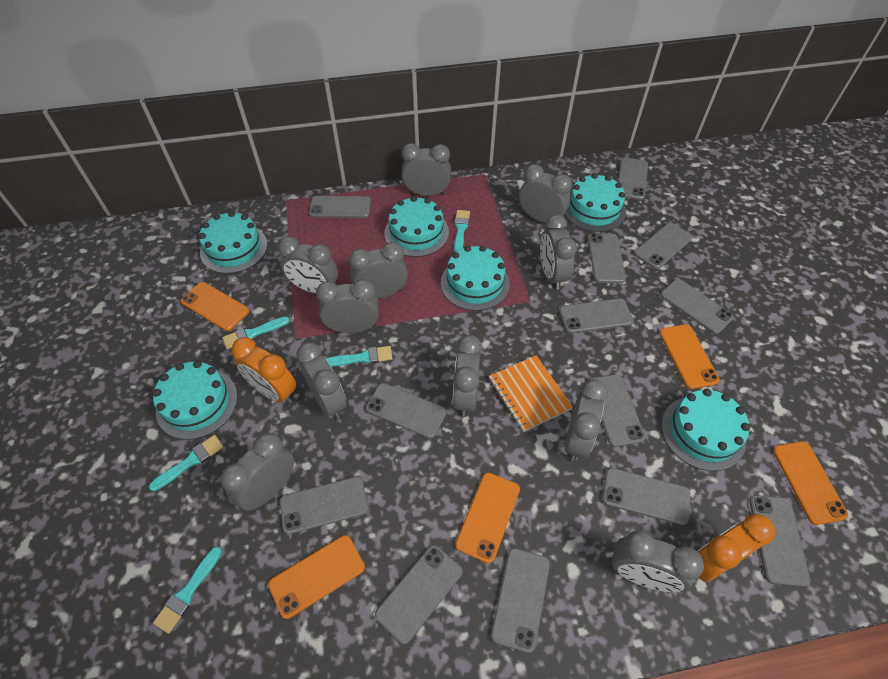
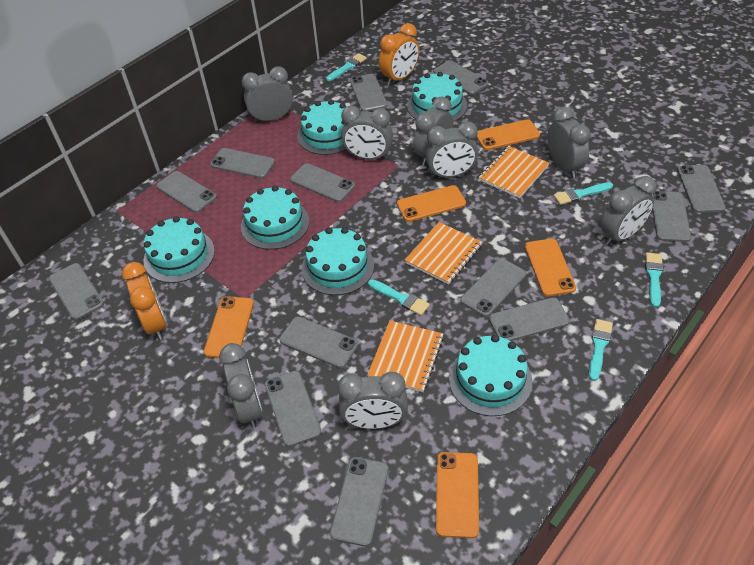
grey clock: 11 -> 8
orange notebook: 1 -> 3

